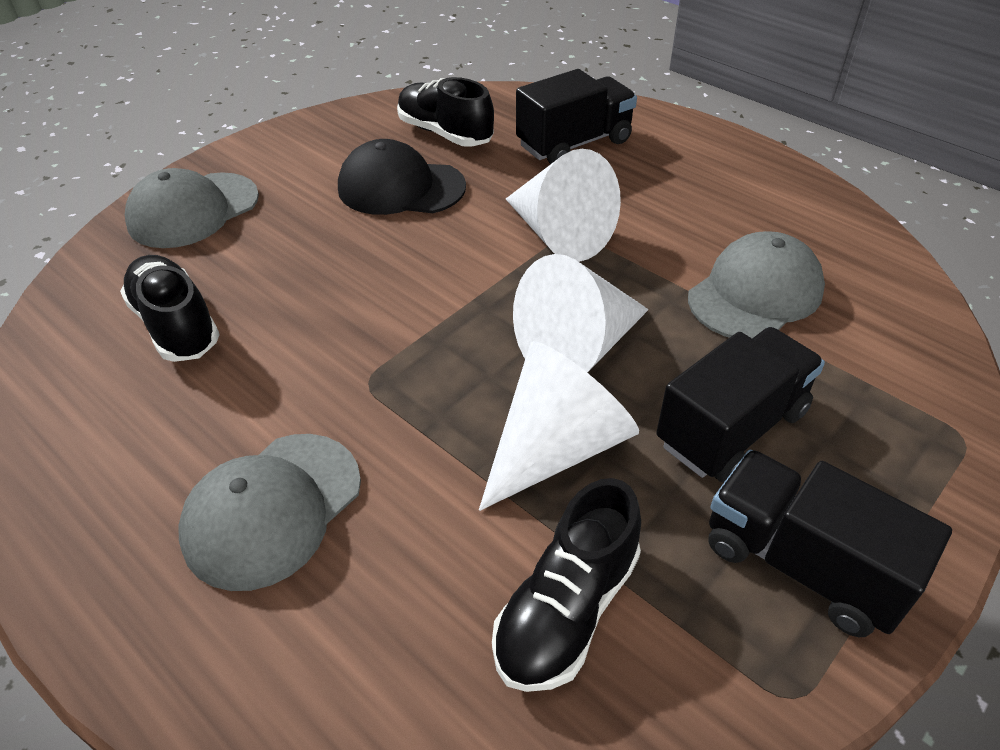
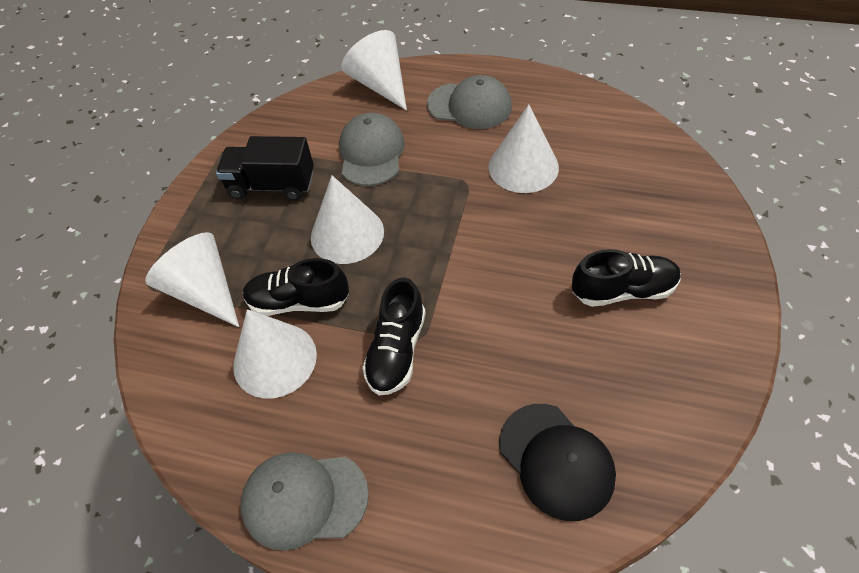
black truck: 3 -> 1
white cone: 3 -> 5

